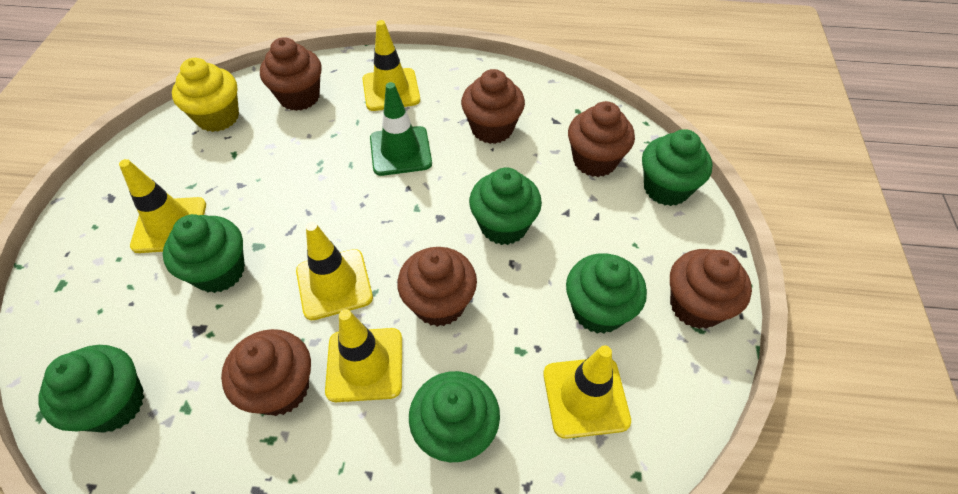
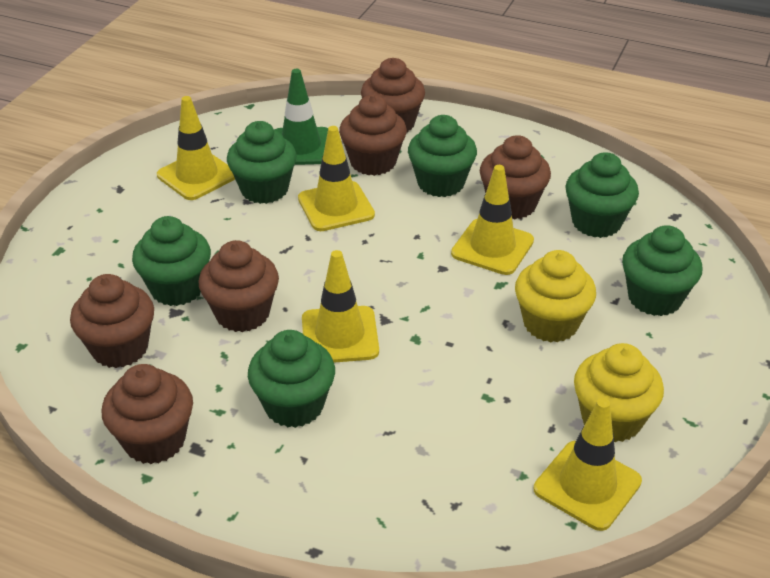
yellow cupcake: 1 -> 2

